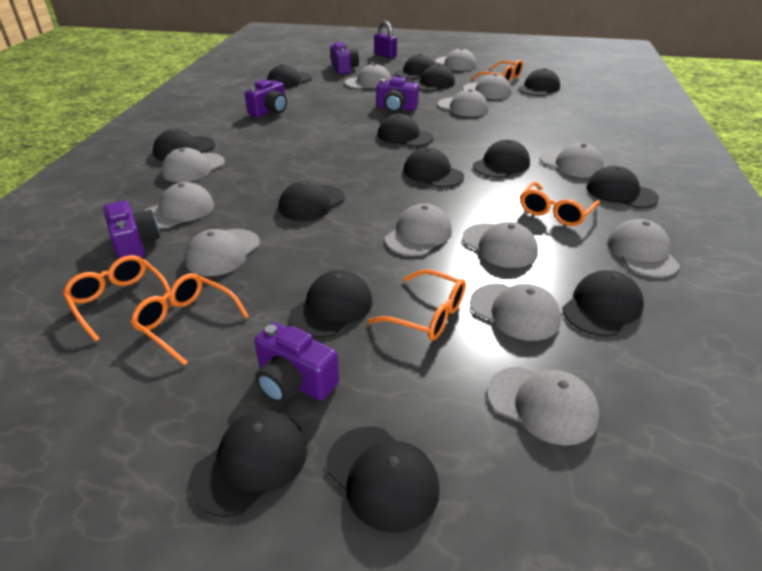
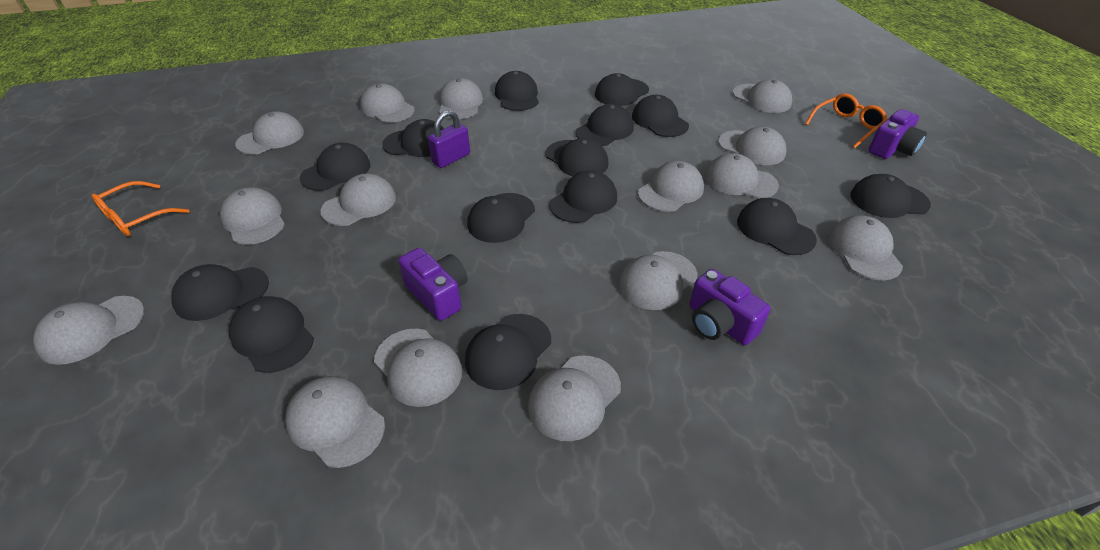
grey cap: 13 -> 15
orange glasses: 5 -> 2
purple camera: 5 -> 3

